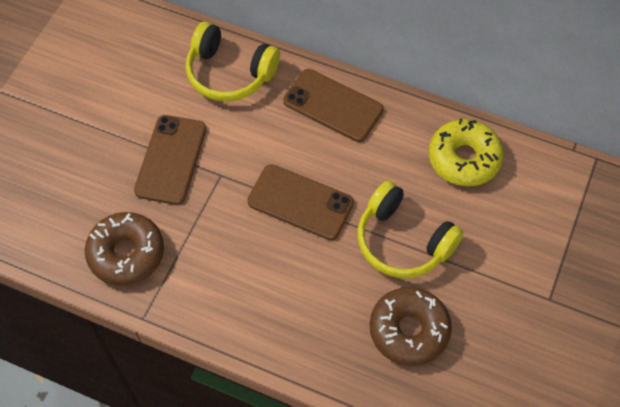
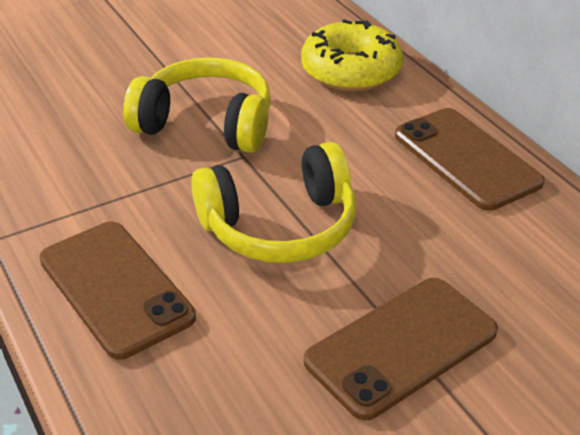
brown donut: 2 -> 0

